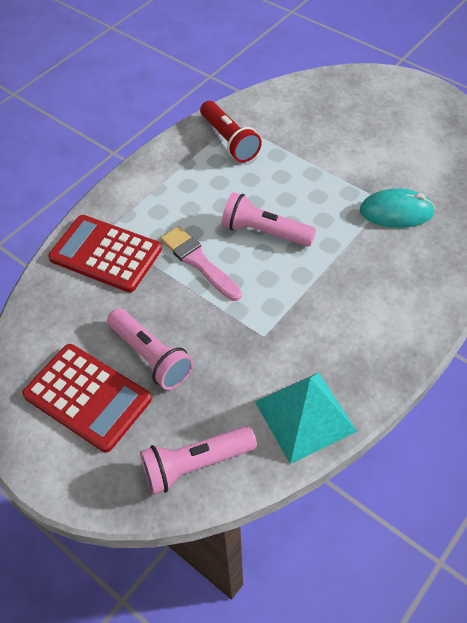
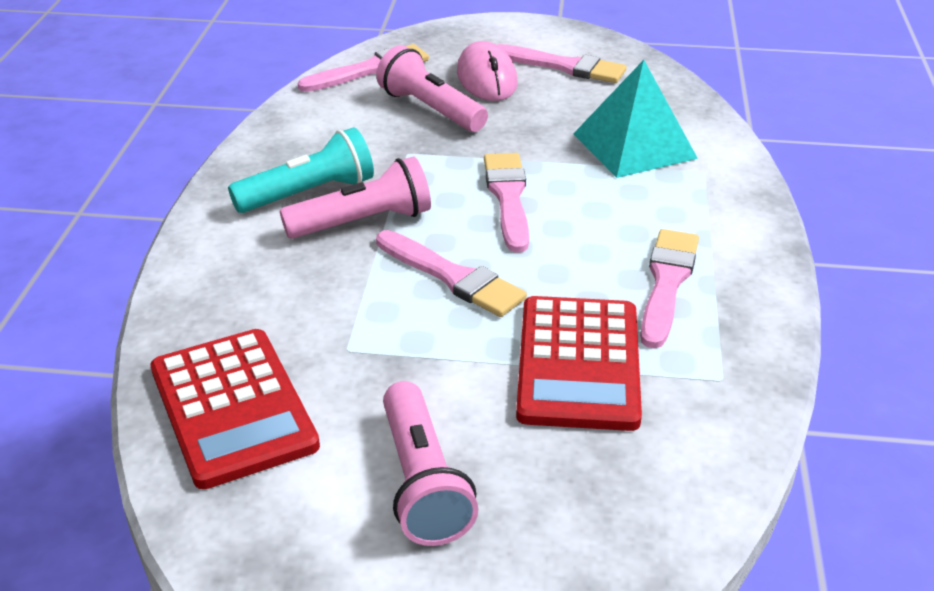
pink brush: 1 -> 5
pink mouse: 0 -> 1
red flashlight: 1 -> 0
turquoise flashlight: 0 -> 1
turquoise mouse: 1 -> 0

